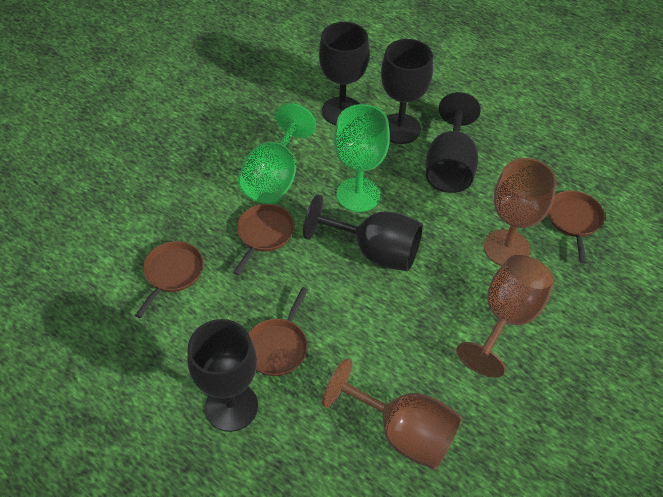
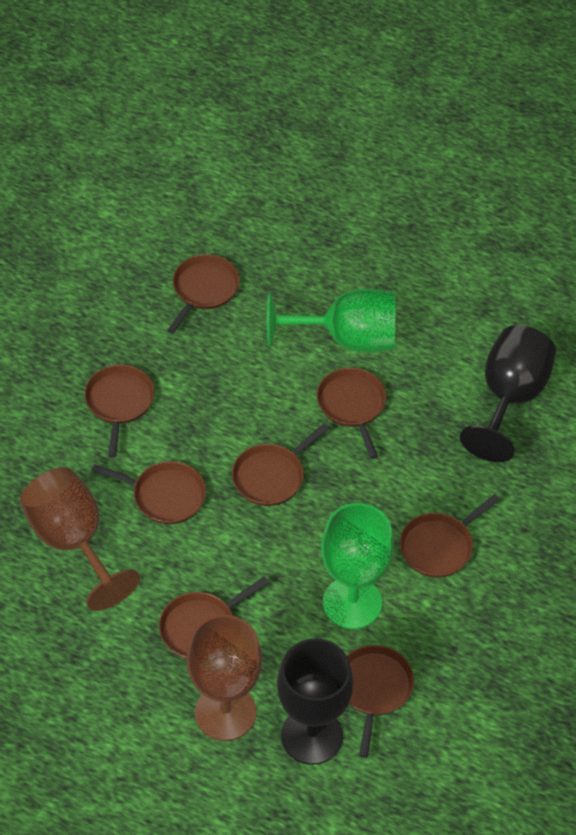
black goblet: 5 -> 2
brown goblet: 3 -> 2
brown pan: 4 -> 8

